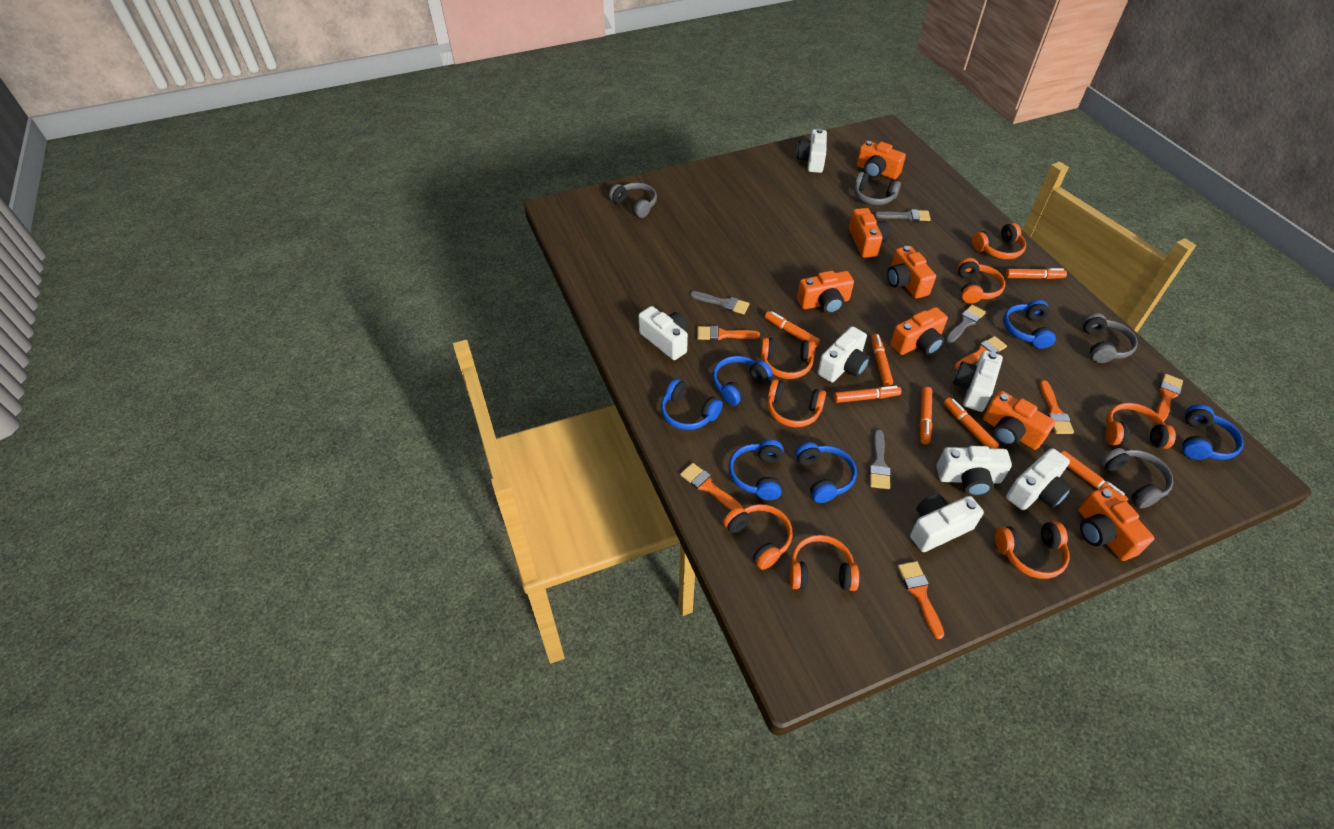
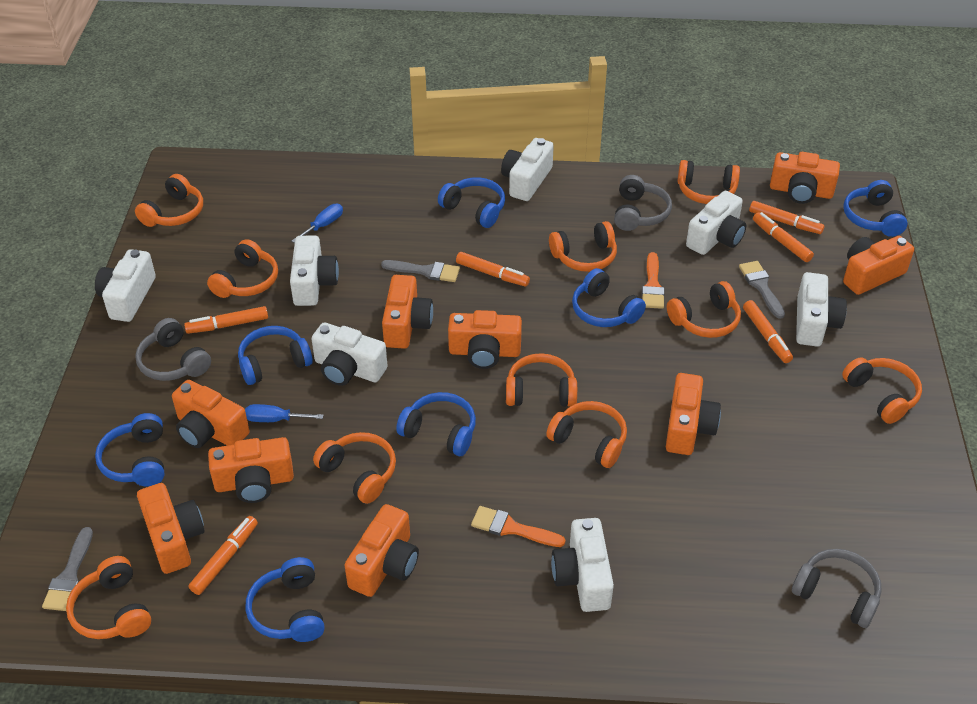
blue headphones: 6 -> 7
blue screwdriver: 0 -> 2
grey brush: 4 -> 3
grey headphones: 4 -> 3
orange brush: 6 -> 2
orange camera: 7 -> 9
orange headphones: 8 -> 10
orange marker: 7 -> 6

